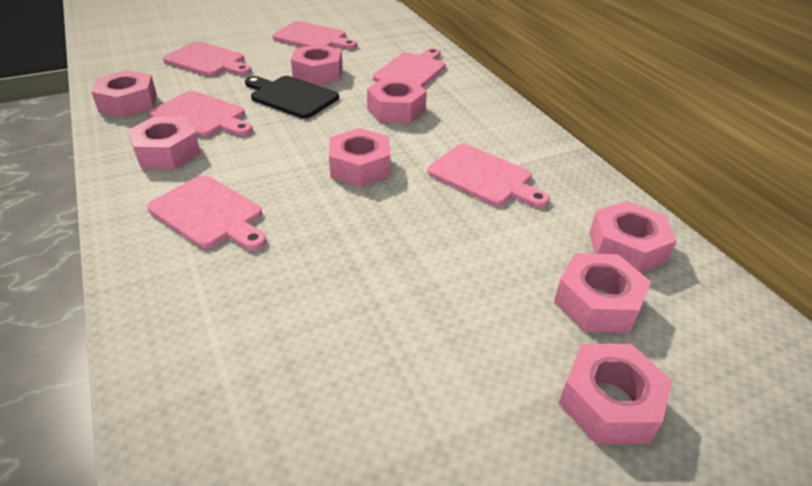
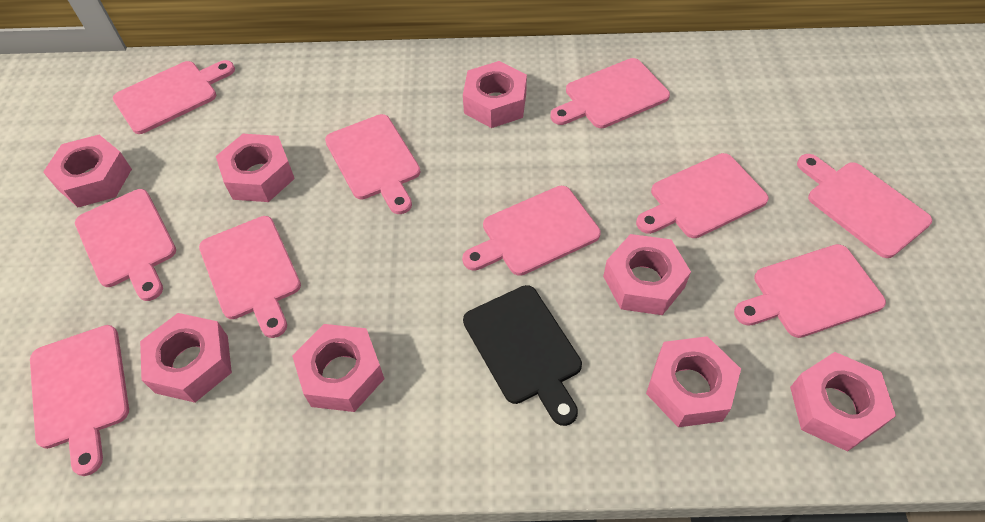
pink cutting board: 6 -> 10

